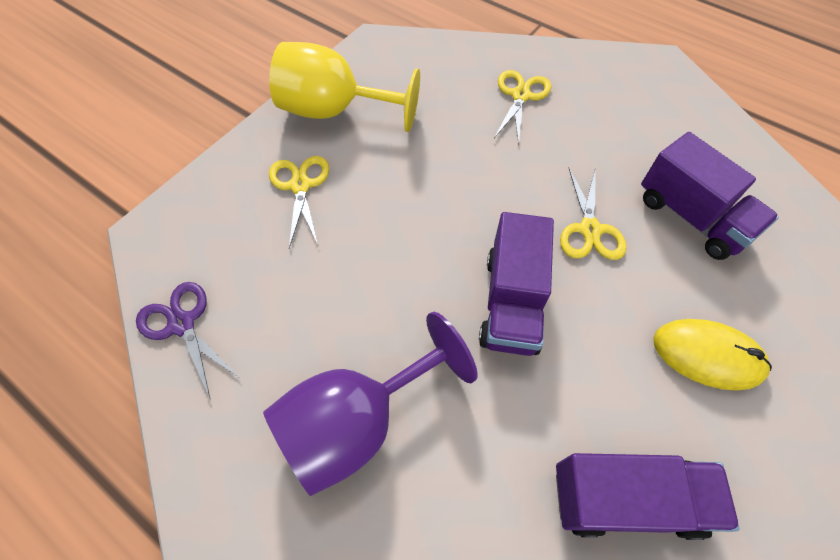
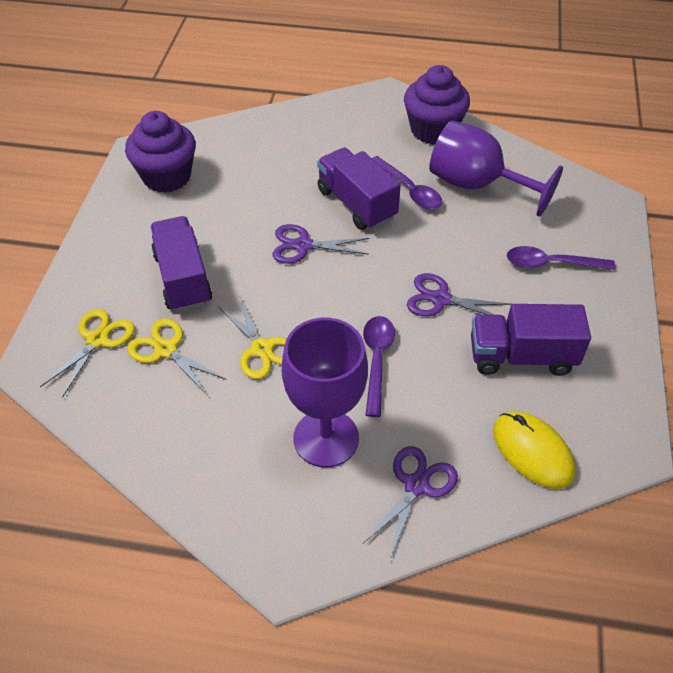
purple cupcake: 0 -> 2
purple goblet: 1 -> 2
purple scissors: 1 -> 3
purple spoon: 0 -> 3
yellow goblet: 1 -> 0

